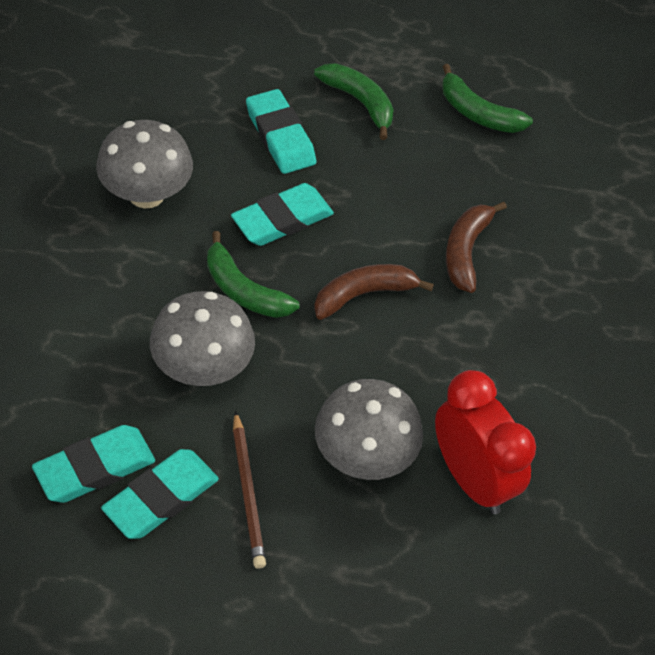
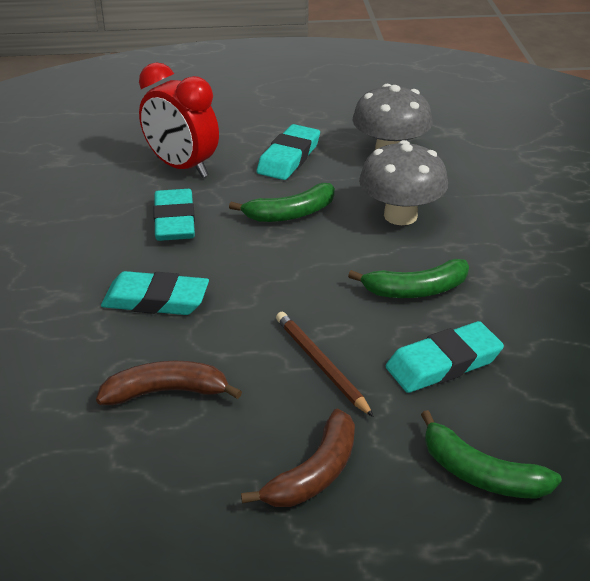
grey mushroom: 3 -> 2

